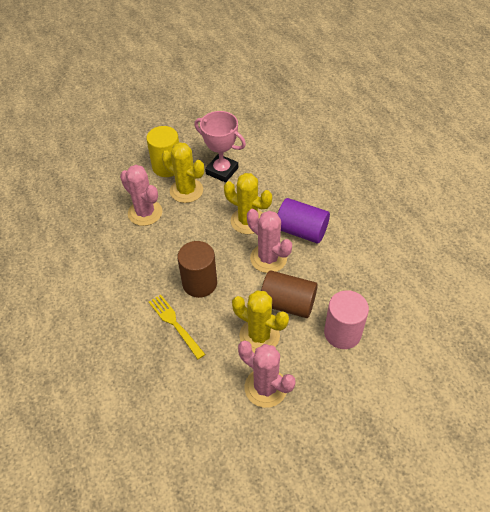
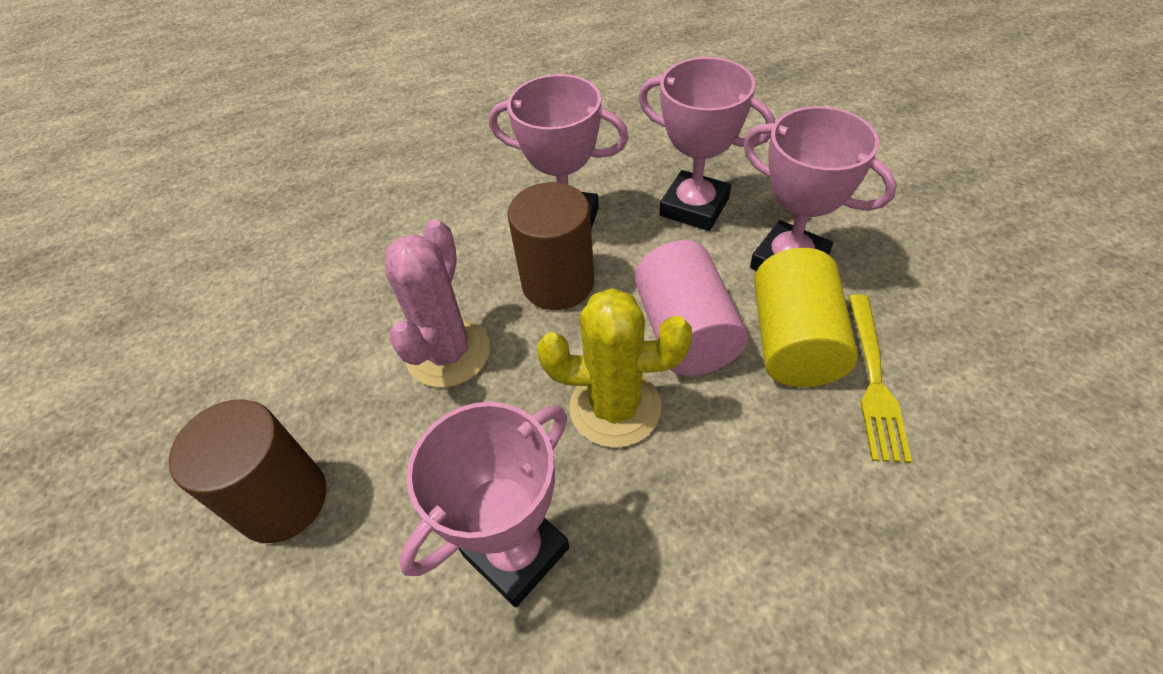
pink cactus: 3 -> 1
pink trophy: 1 -> 4
purple cylinder: 1 -> 0
yellow cactus: 3 -> 1

